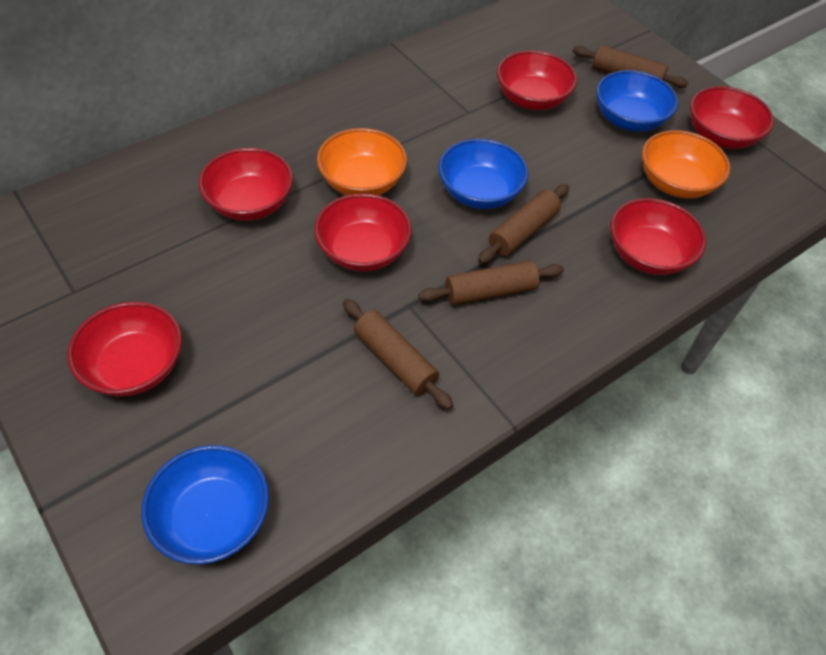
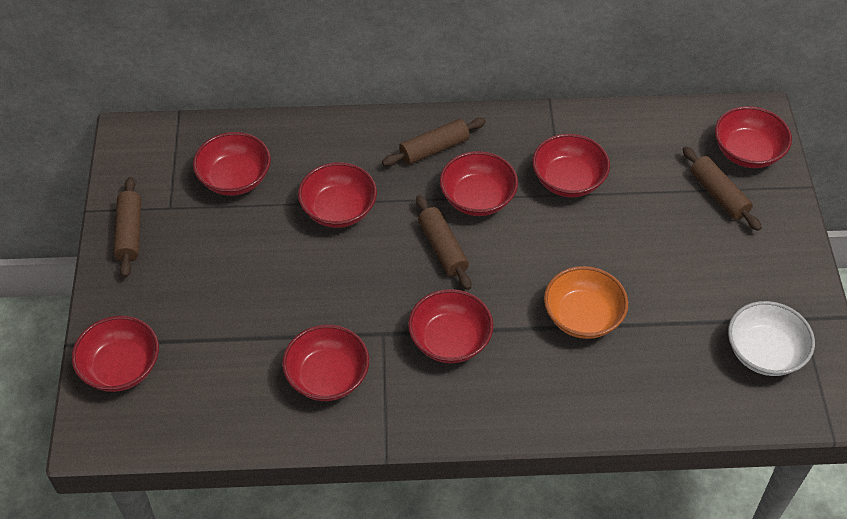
blue bowl: 3 -> 0
orange bowl: 2 -> 1
red bowl: 6 -> 8
white bowl: 0 -> 1

